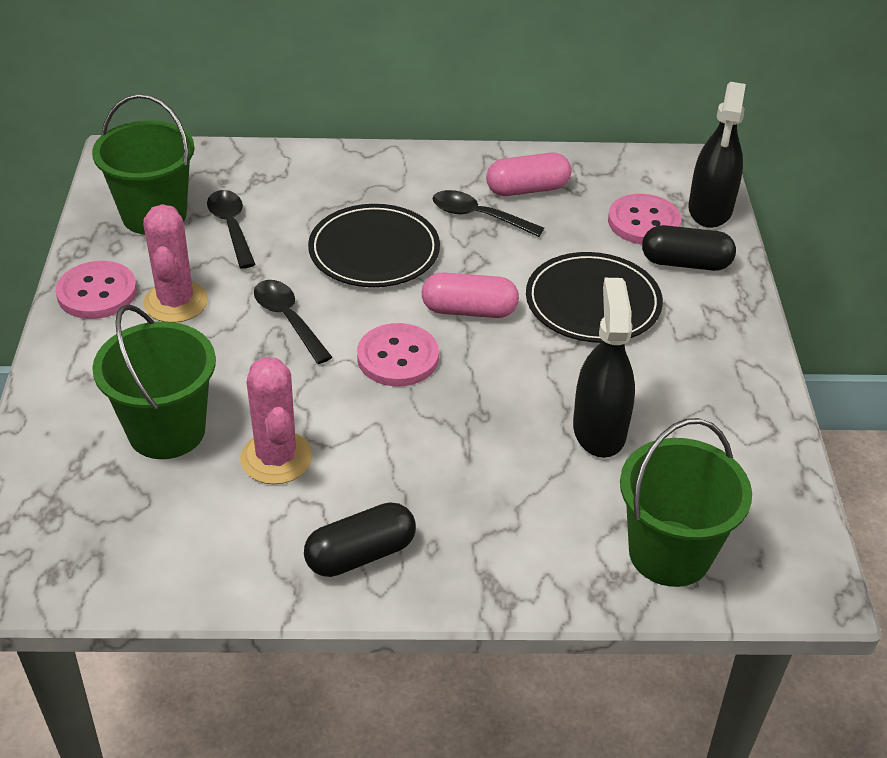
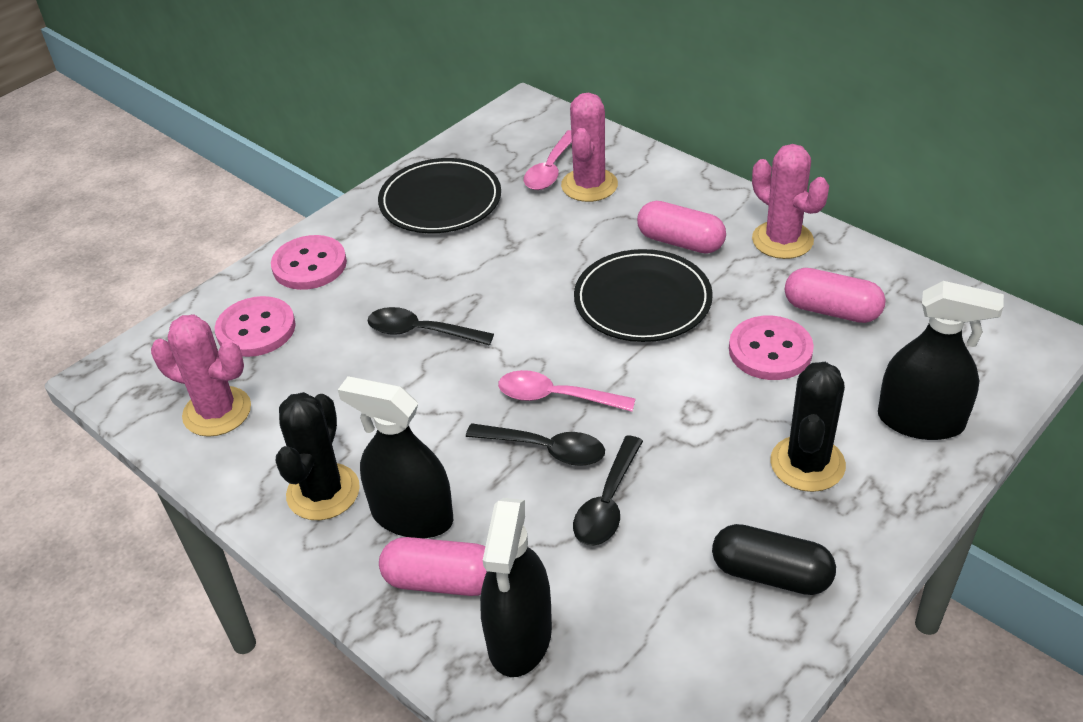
black cactus: 0 -> 2
black capsule: 2 -> 1
black spray bottle: 2 -> 3
green bucket: 3 -> 0
pink cactus: 2 -> 3
pink capsule: 2 -> 3
pink spoon: 0 -> 2

